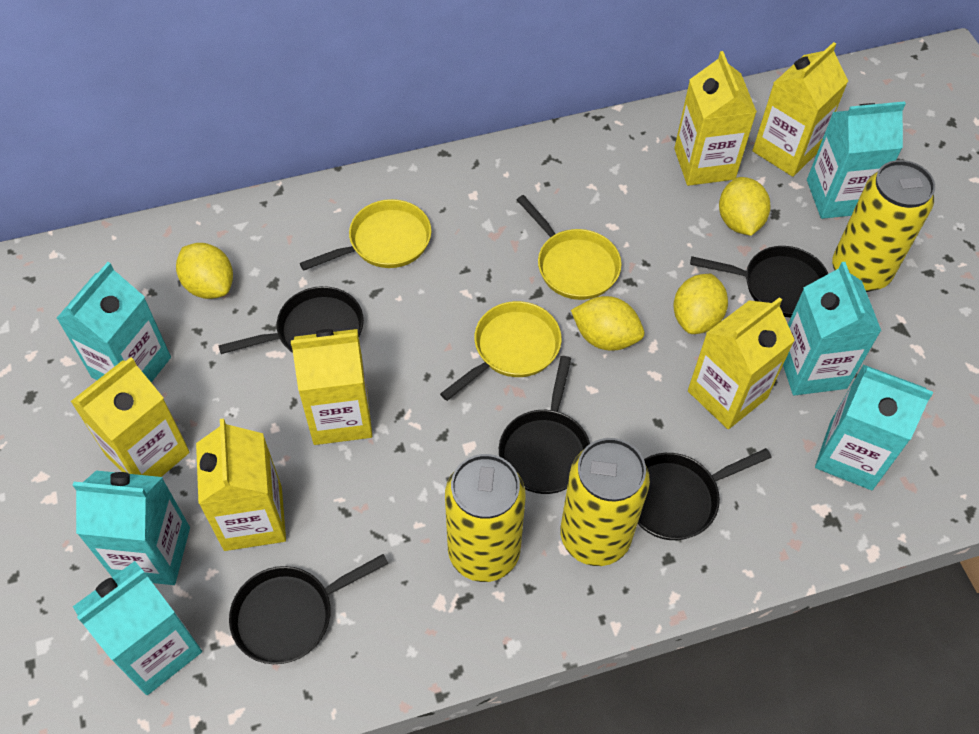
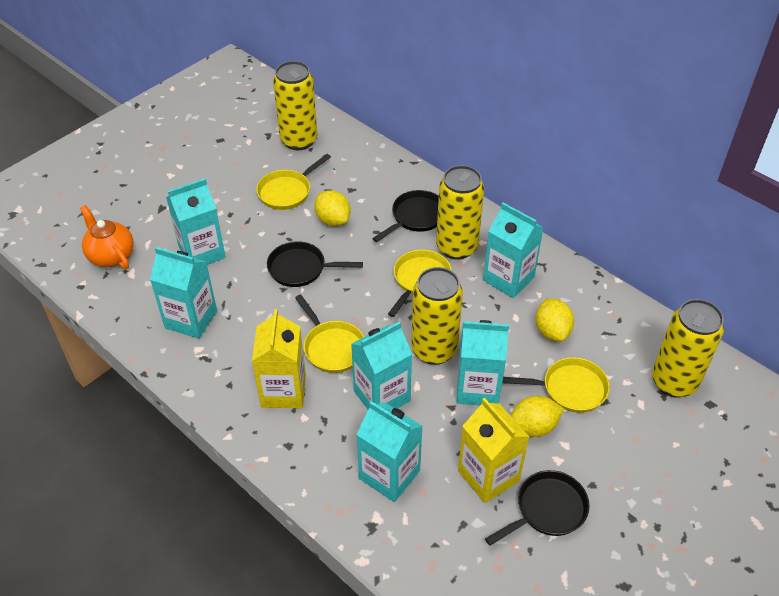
black pan: 5 -> 3
orange teapot: 0 -> 1
yellow can: 3 -> 4
yellow carton: 6 -> 2
yellow lemon: 4 -> 3
yellow pan: 3 -> 4

